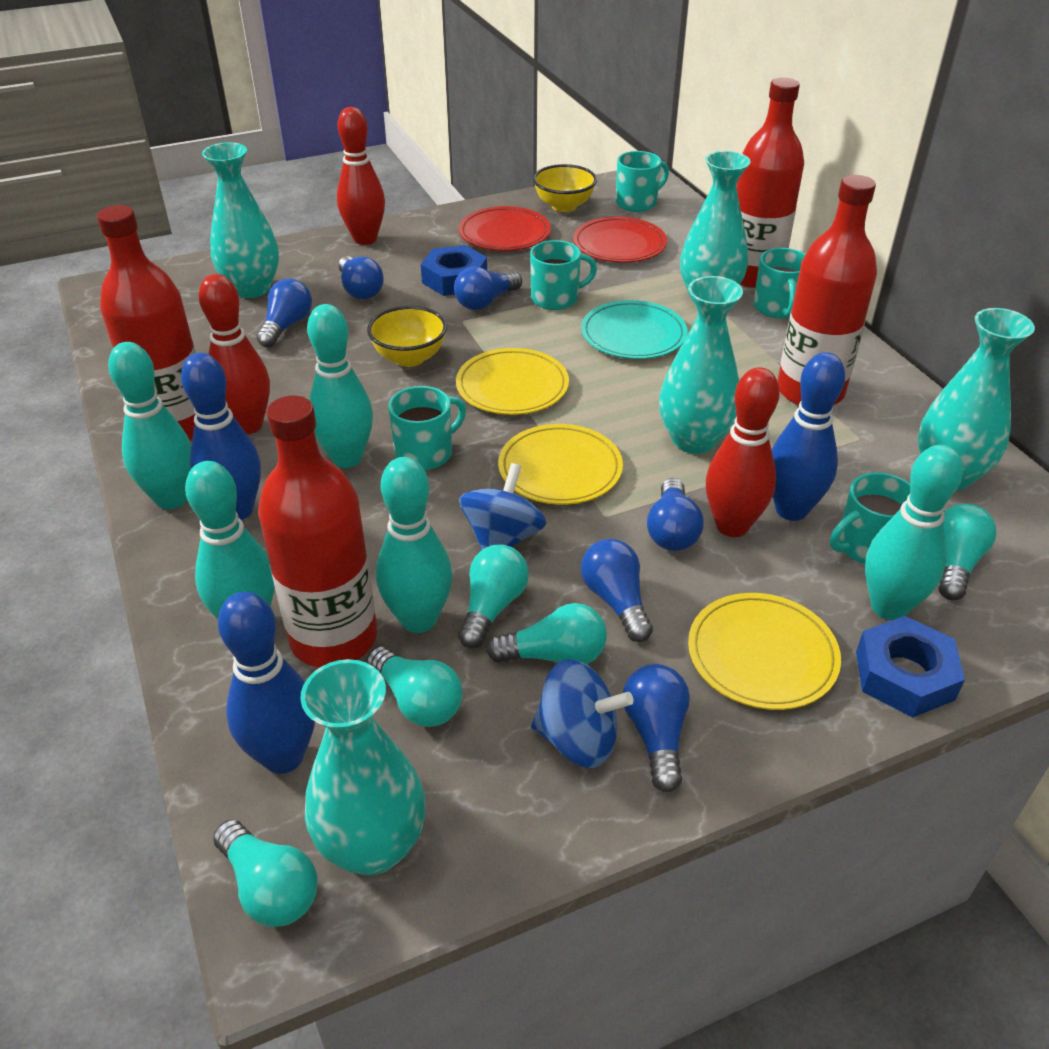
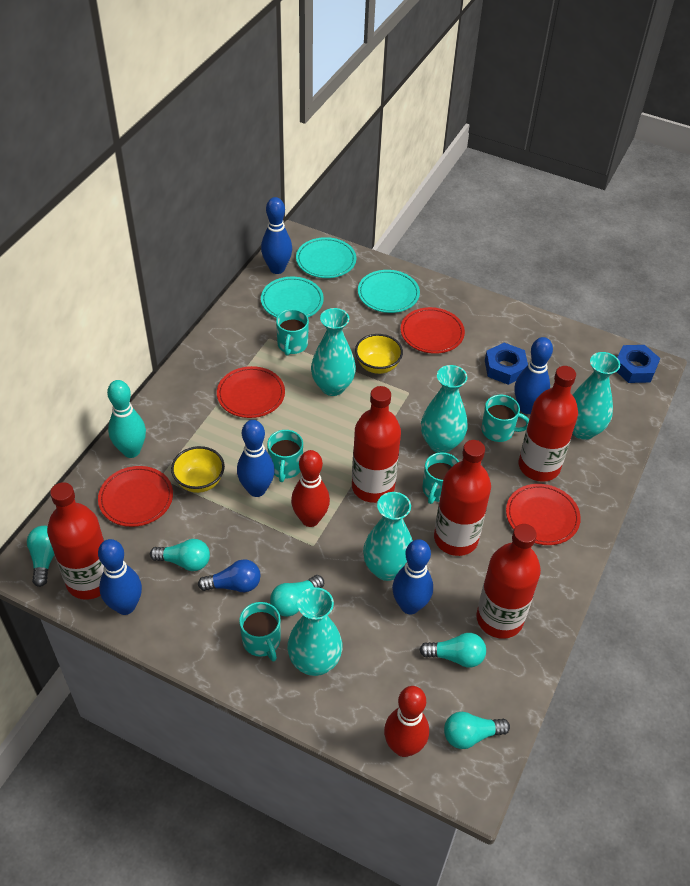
blue bowling pin: 3 -> 5
blue light bulb: 6 -> 1
blue spinning top: 2 -> 0
red bottle: 4 -> 5
red bowling pin: 3 -> 2
red plate: 2 -> 4
turquoise bowling pin: 5 -> 1
turquoise plate: 1 -> 3
yellow plate: 3 -> 0

